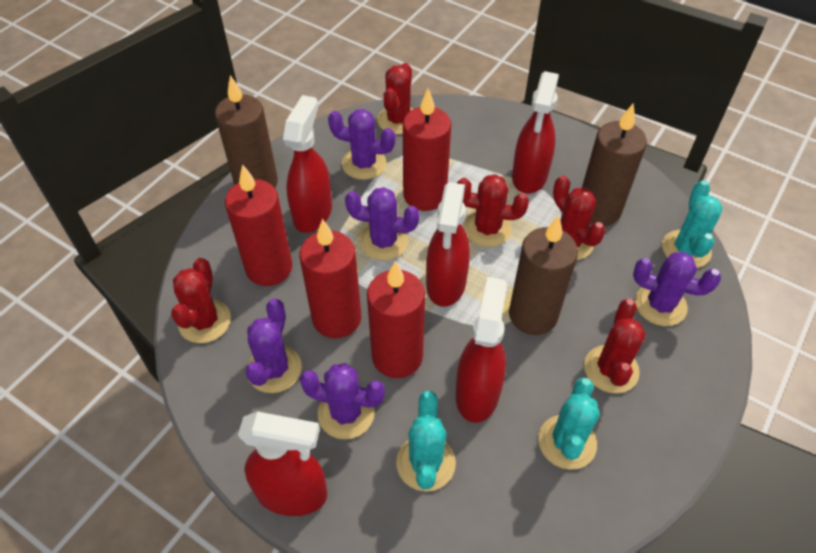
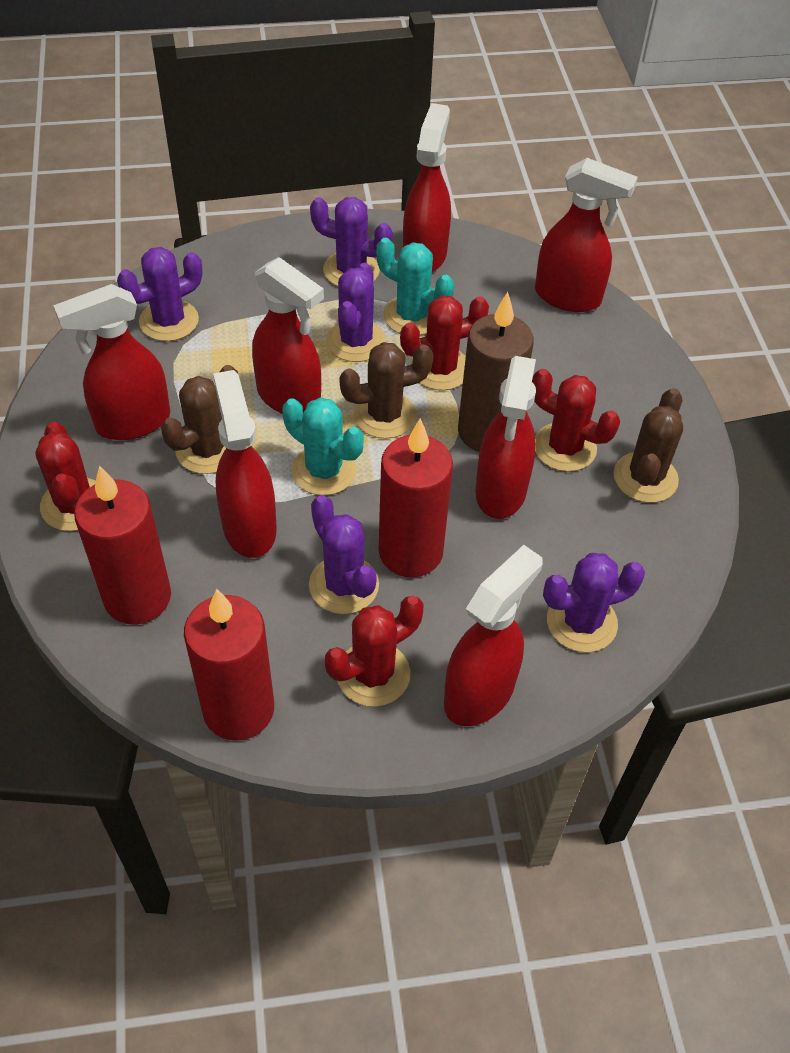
brown cactus: 0 -> 3
brown candle: 3 -> 1
red cactus: 5 -> 4
red candle: 4 -> 3
red spray bottle: 5 -> 7
turquoise cactus: 3 -> 2

